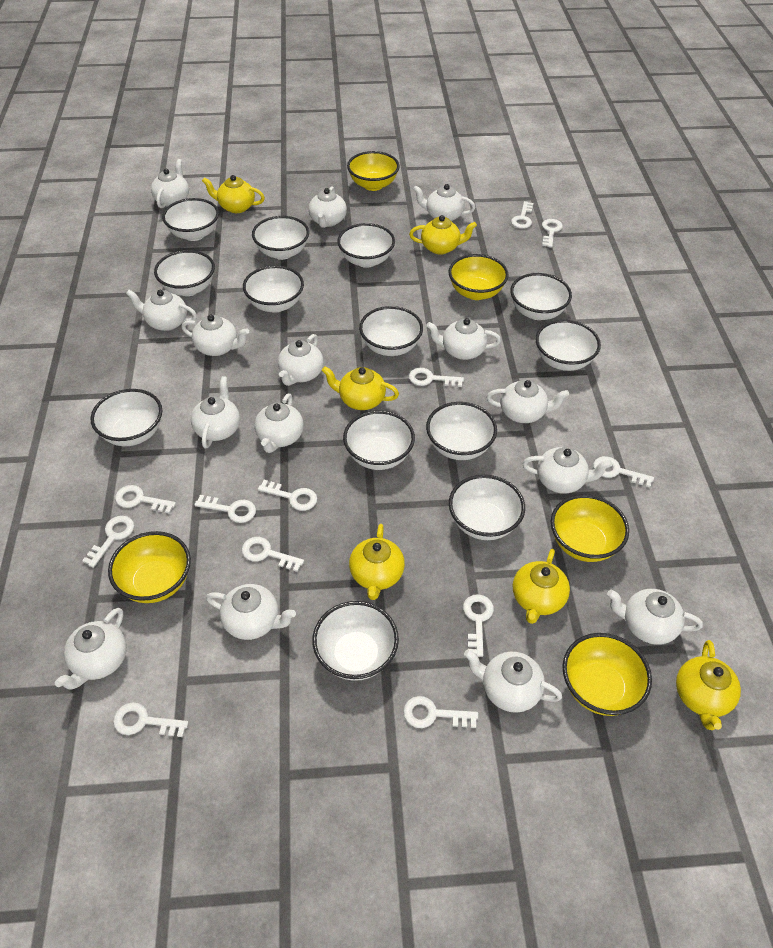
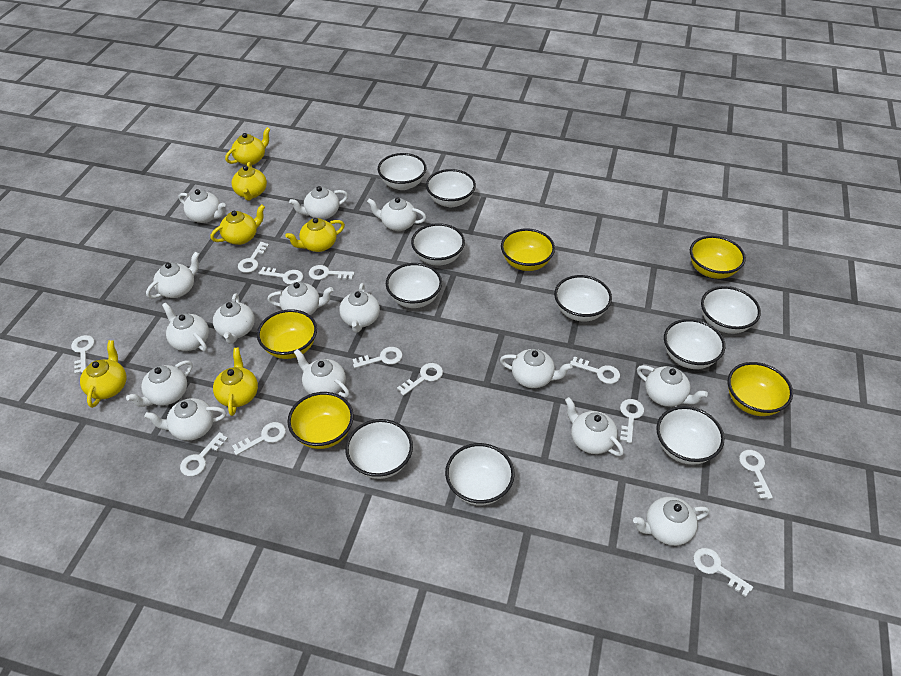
white bowl: 13 -> 10

